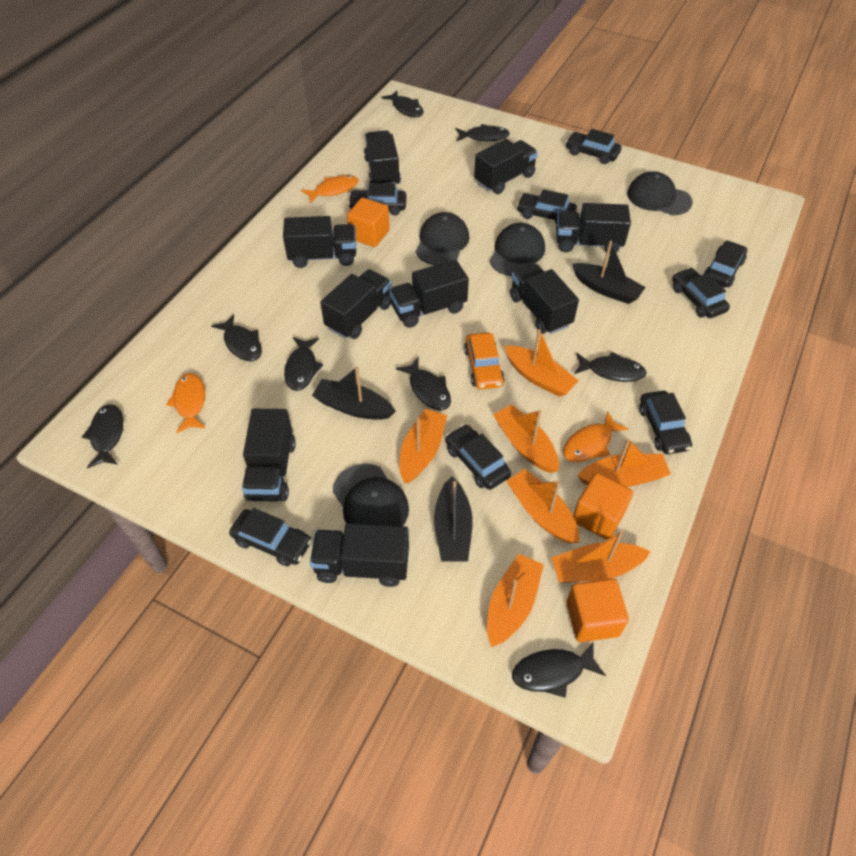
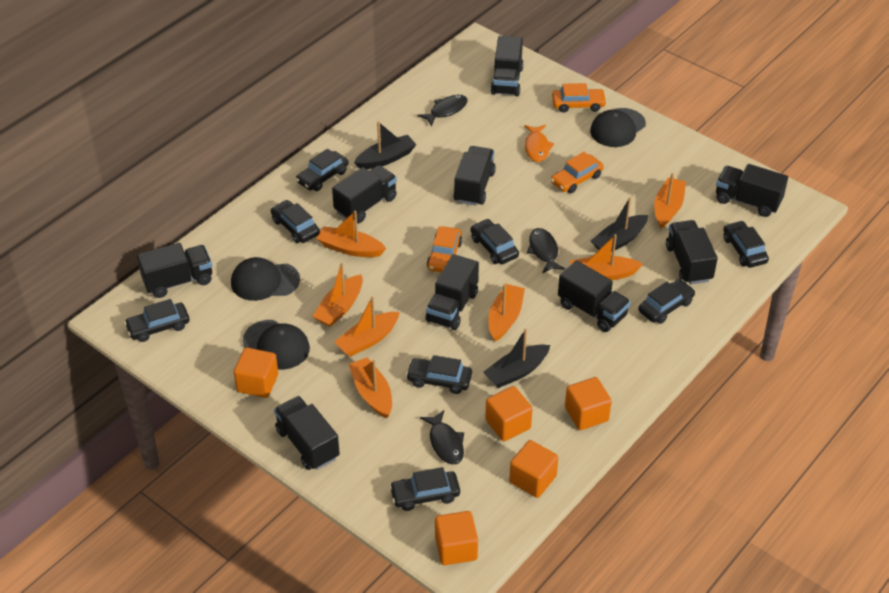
black cap: 4 -> 3
black fish: 8 -> 3
orange car: 1 -> 3
orange cube: 3 -> 5
orange fish: 3 -> 1

